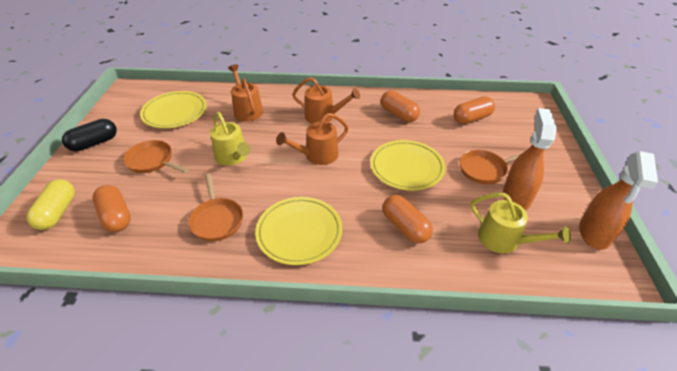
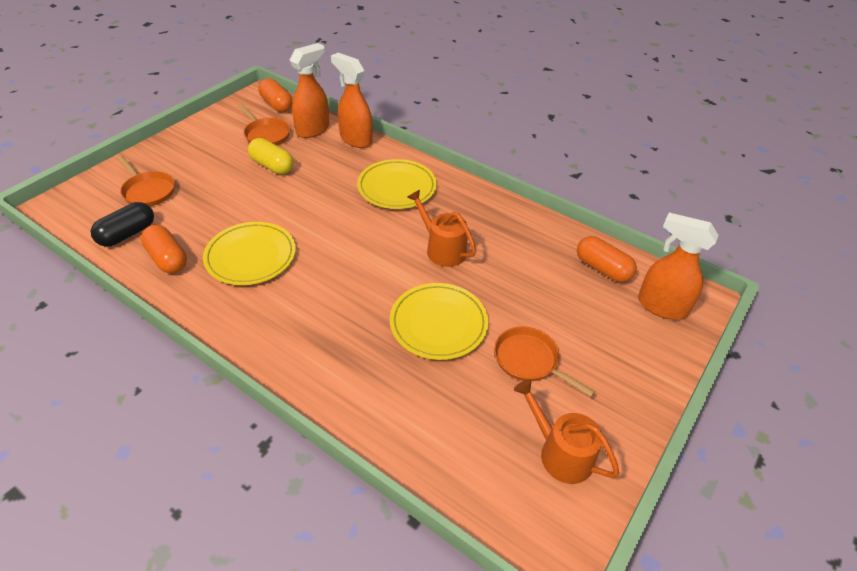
orange capsule: 4 -> 3
orange spray bottle: 2 -> 3
orange watering can: 3 -> 2
yellow watering can: 2 -> 0

